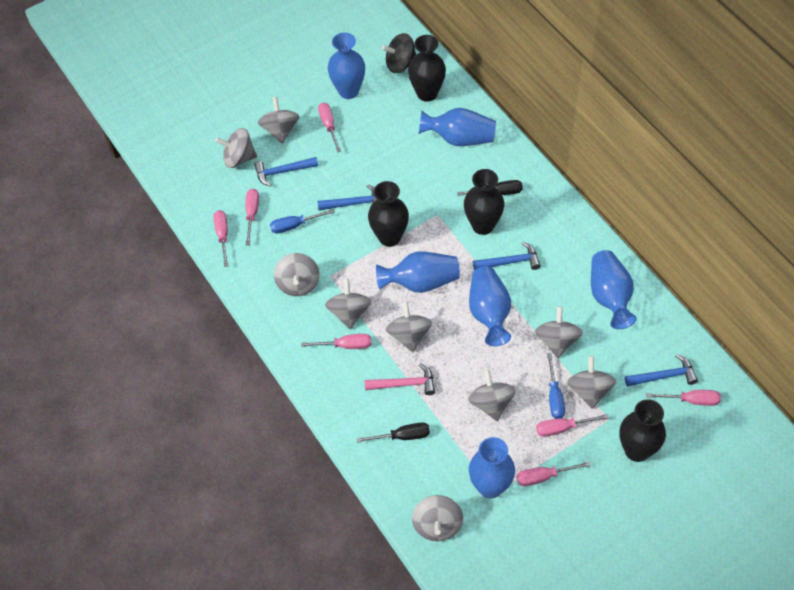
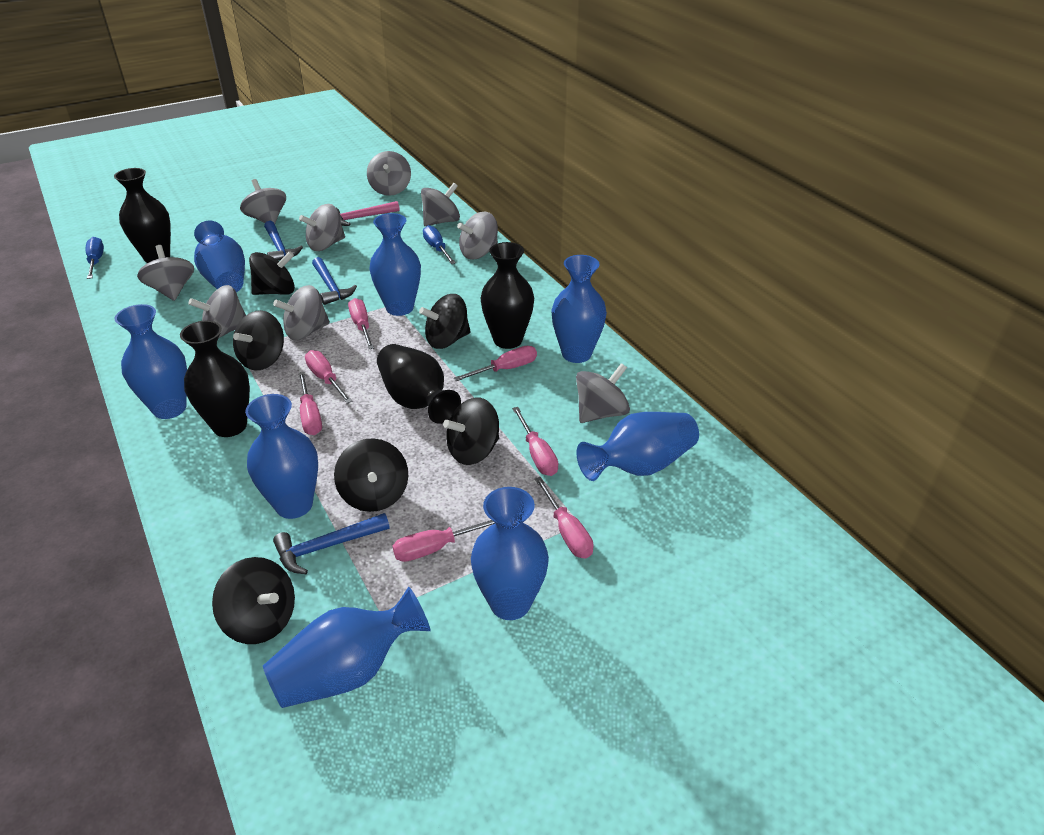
black screwdriver: 2 -> 0
black spinning top: 1 -> 6
blue hammer: 4 -> 3
blue vase: 6 -> 8

